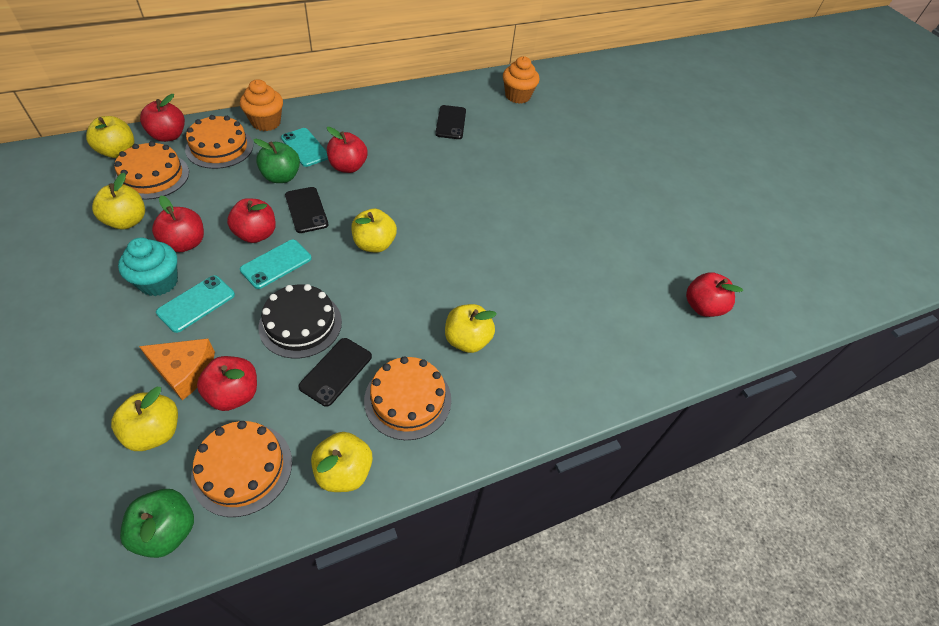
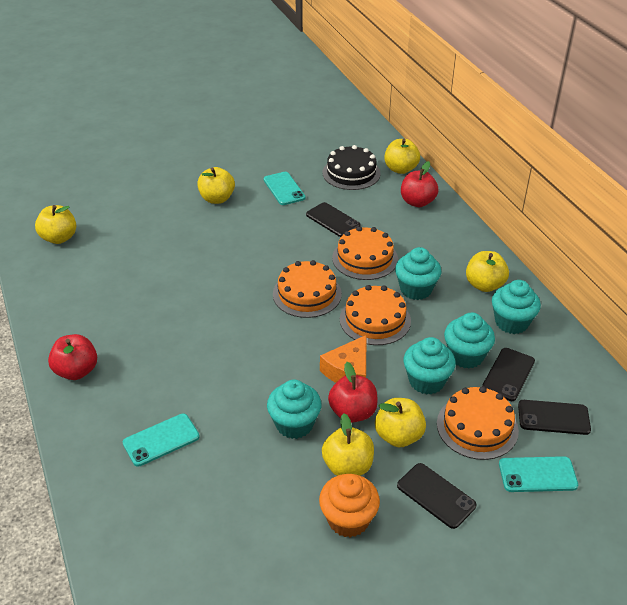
black phone: 3 -> 4
green apple: 2 -> 0
orange cupcake: 2 -> 1
red apple: 6 -> 3
turquoise cupcake: 1 -> 5

